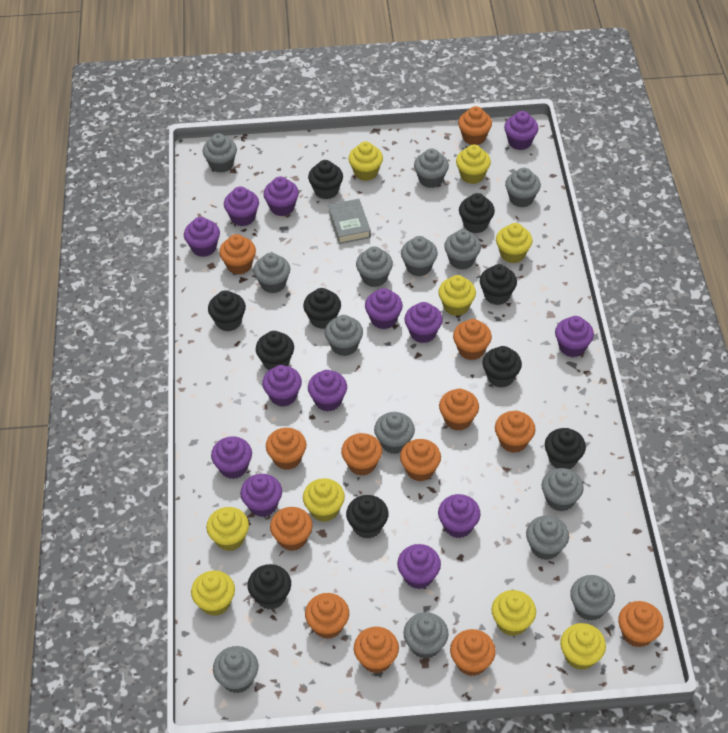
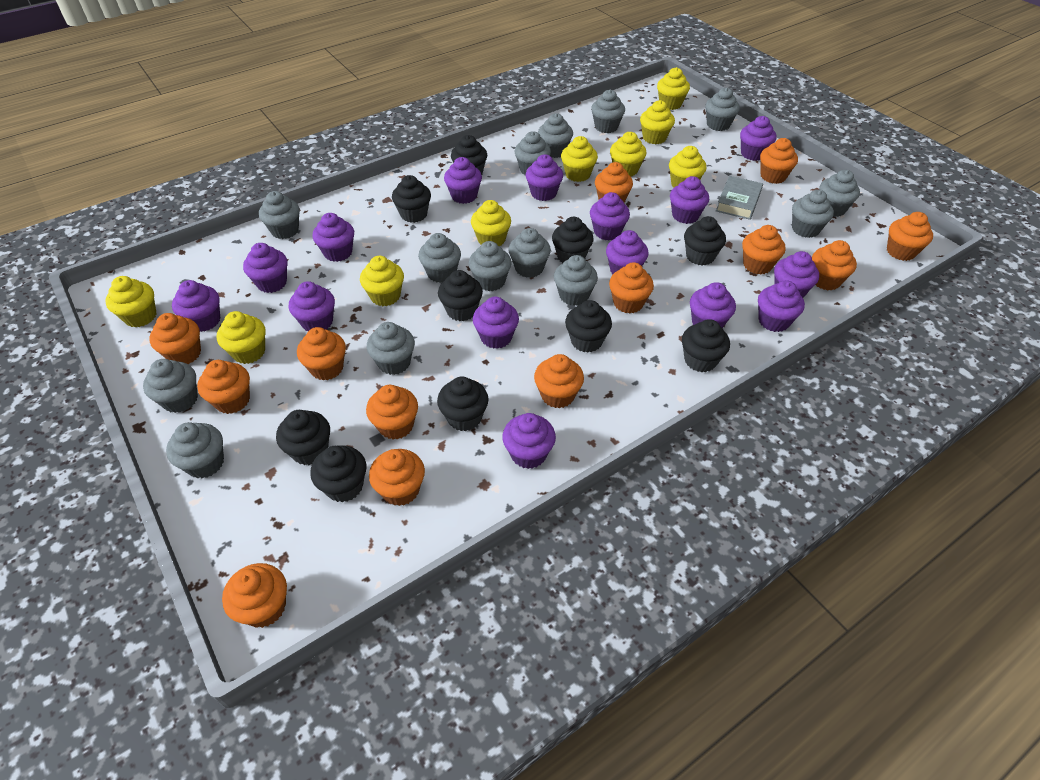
purple cupcake: 13 -> 15

